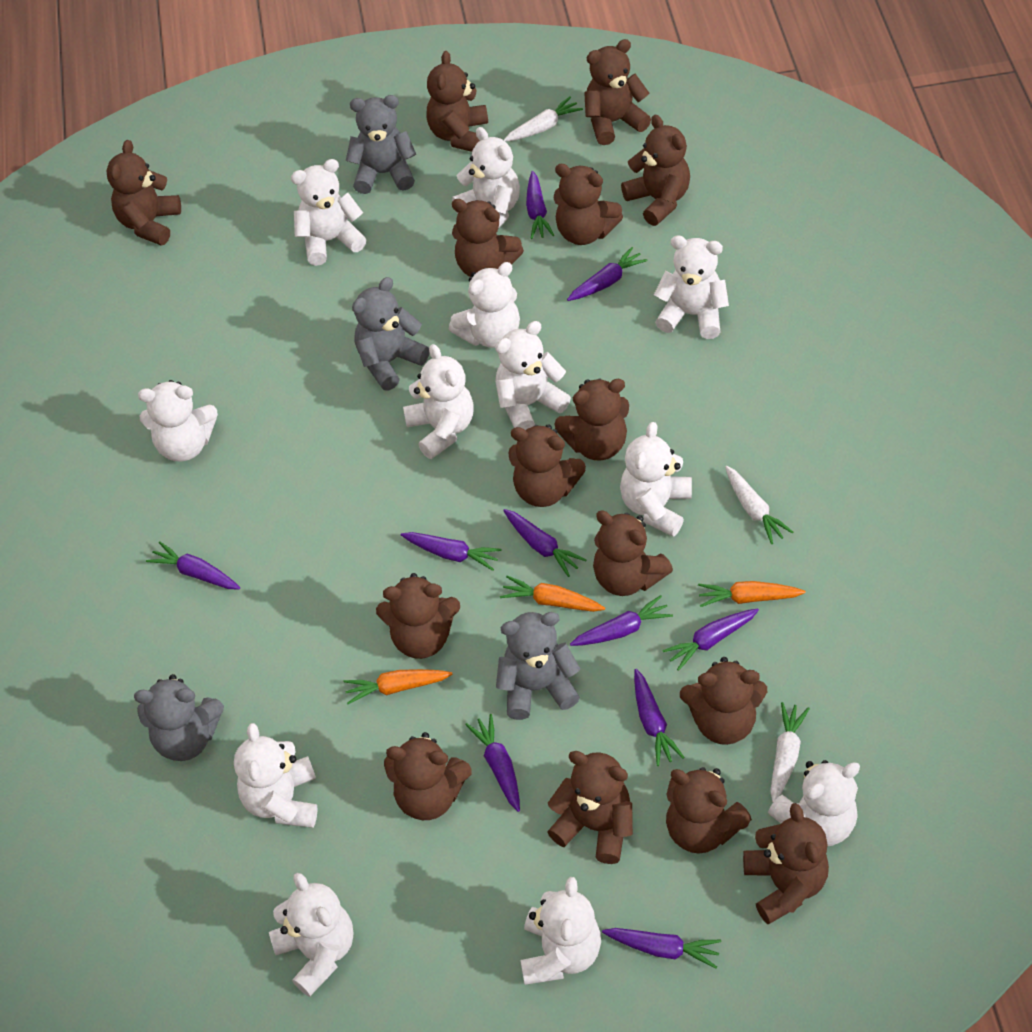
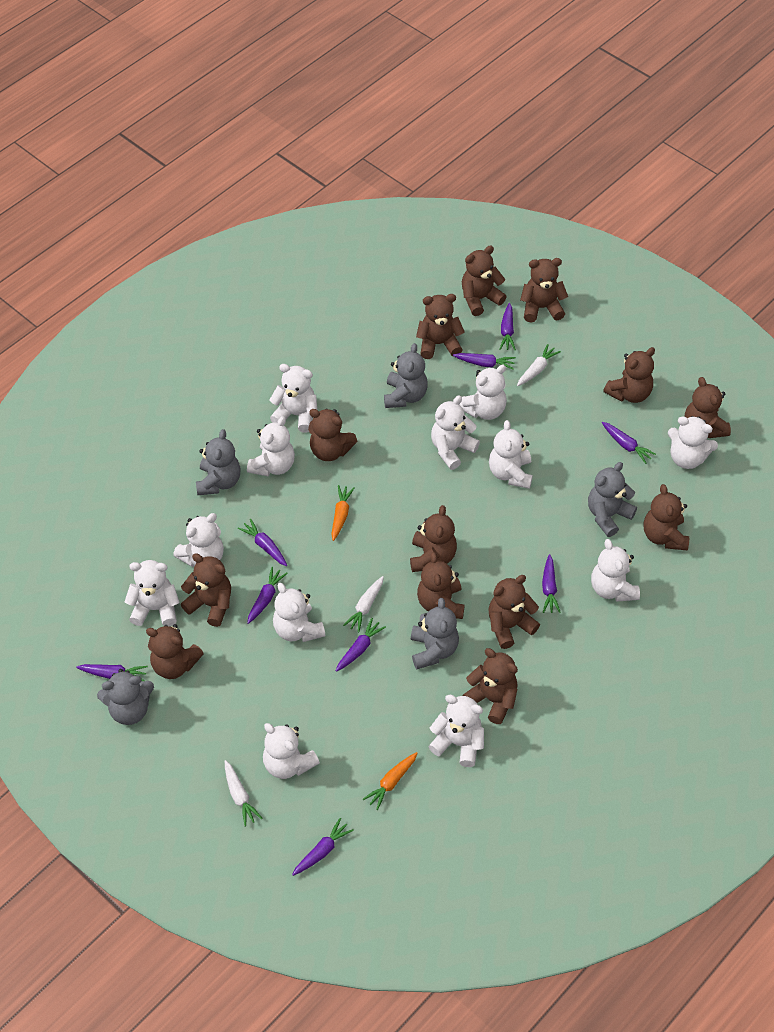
brown teddy bear: 15 -> 13
grey teddy bear: 4 -> 5
orange carrot: 3 -> 2
purple carrot: 10 -> 9

